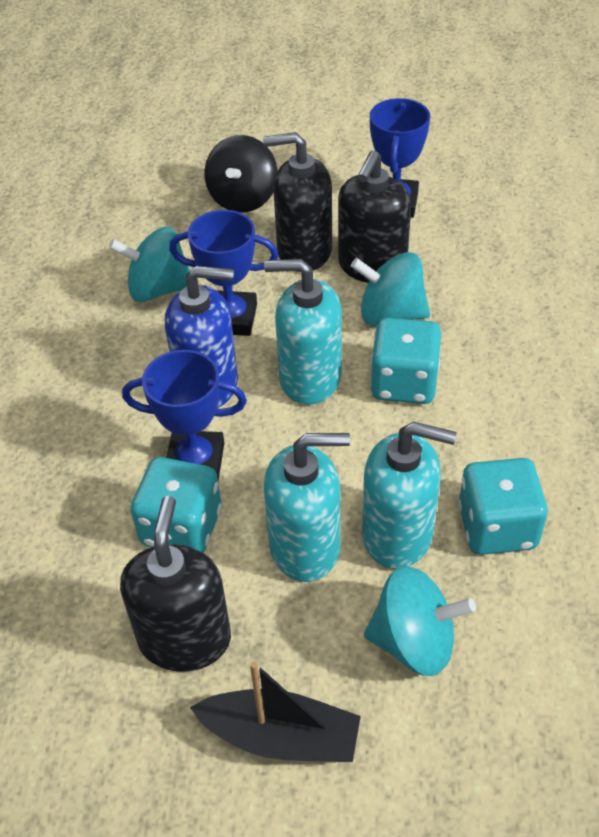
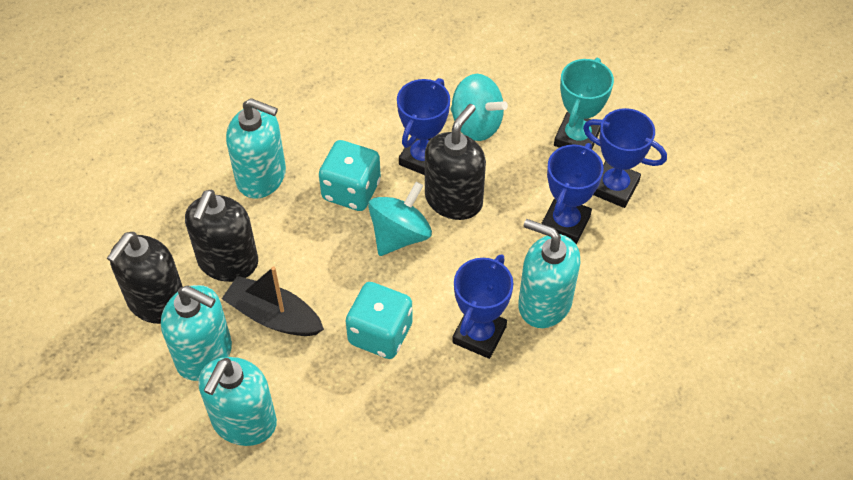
black spinning top: 1 -> 0
blue soap dispenser: 1 -> 0
blue trophy: 3 -> 4
turquoise dice: 3 -> 2
turquoise soap dispenser: 3 -> 4
turquoise spinning top: 3 -> 2
turquoise trophy: 0 -> 1

